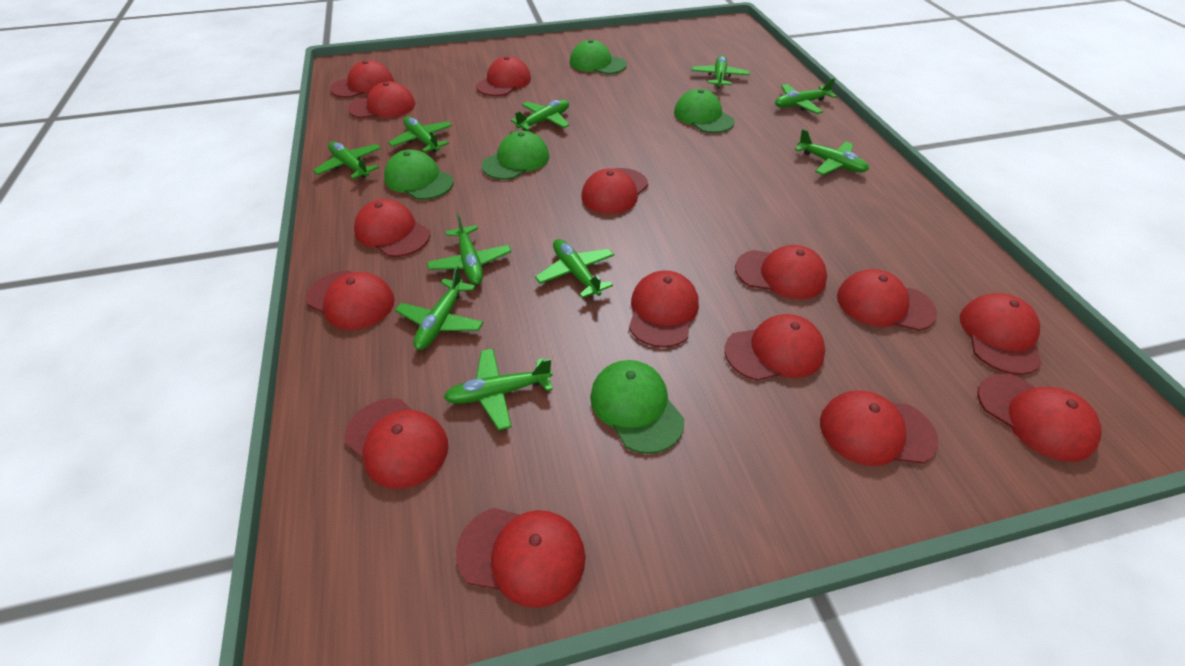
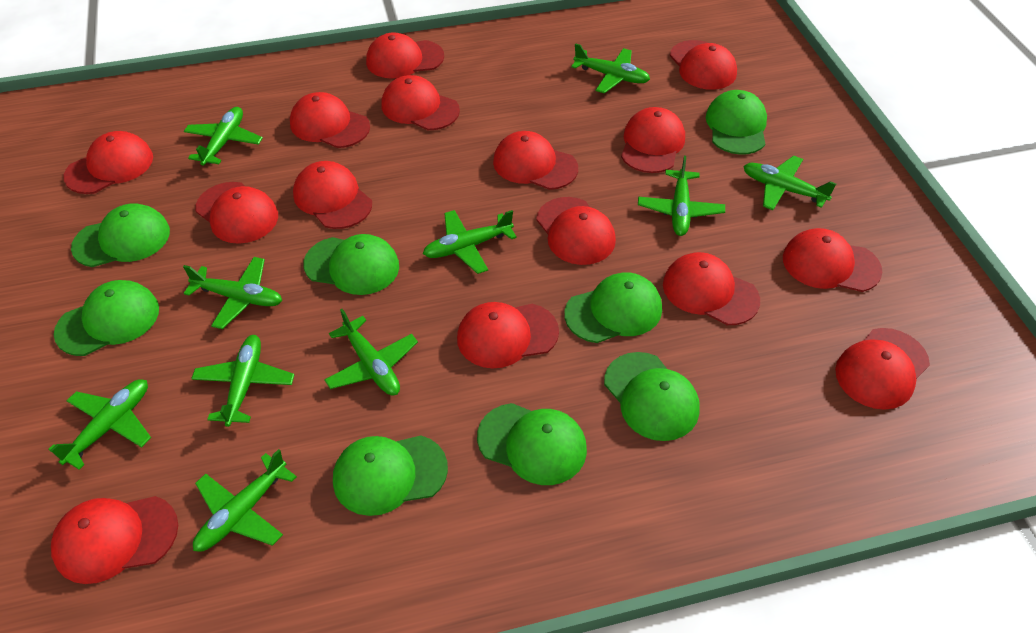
green cap: 5 -> 8

